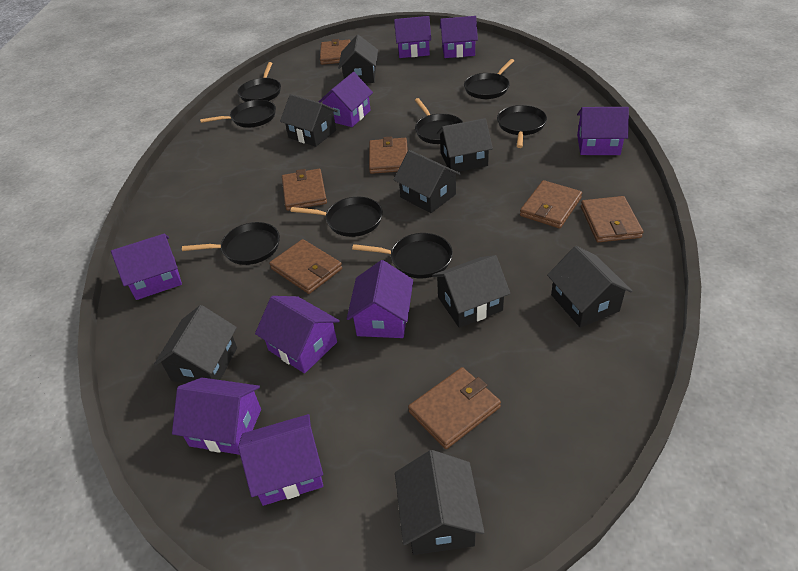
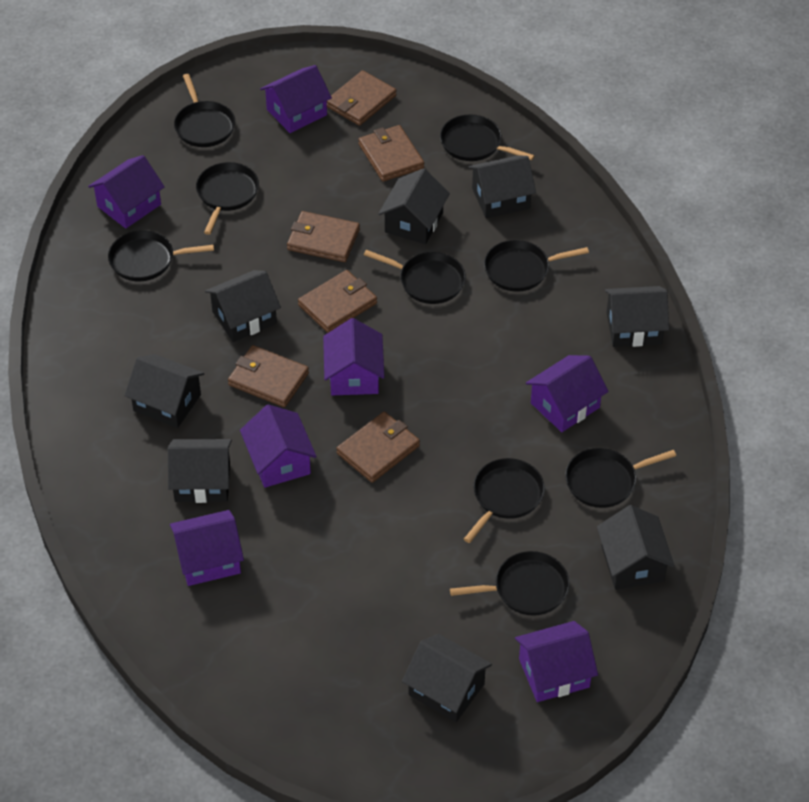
black pan: 8 -> 9
brown wallet: 7 -> 6
purple house: 9 -> 7

